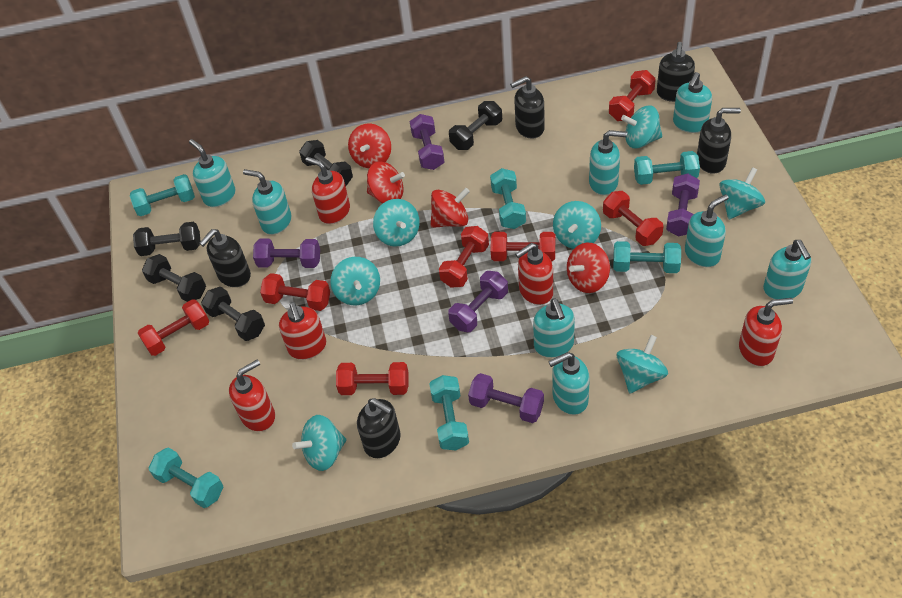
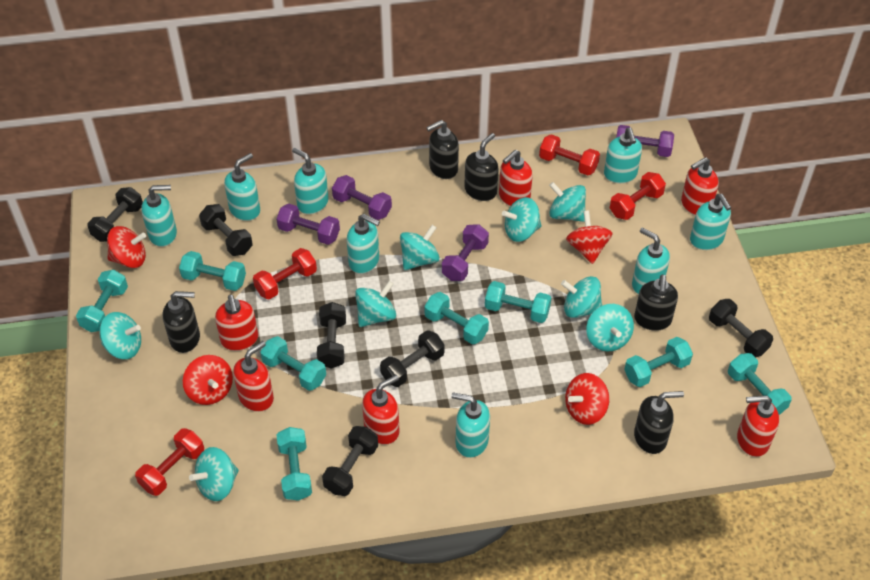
black dumbbell: 5 -> 6
purple dumbbell: 5 -> 4
red dumbbell: 7 -> 4
red soap dispenser: 5 -> 6
turquoise dumbbell: 6 -> 8
turquoise spinning top: 7 -> 8

